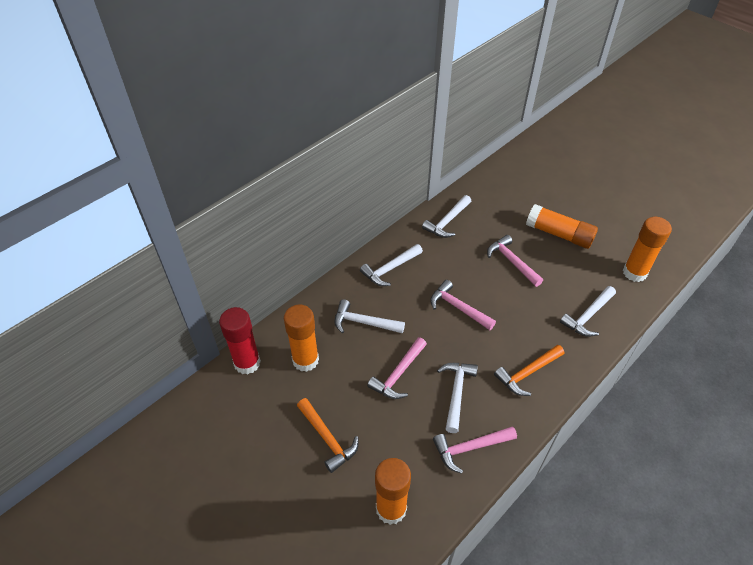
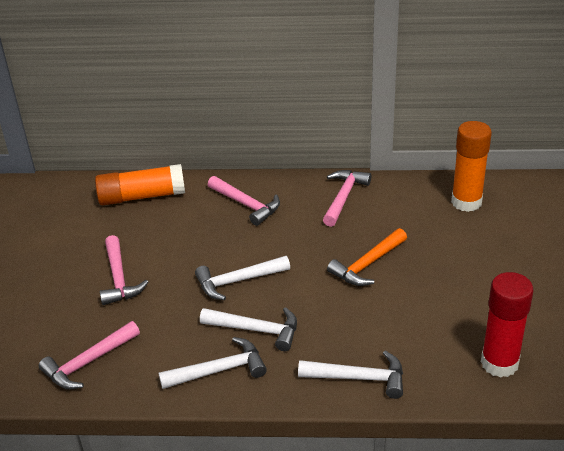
orange glue stick: 4 -> 2
orange hammer: 2 -> 1
white hammer: 5 -> 4

